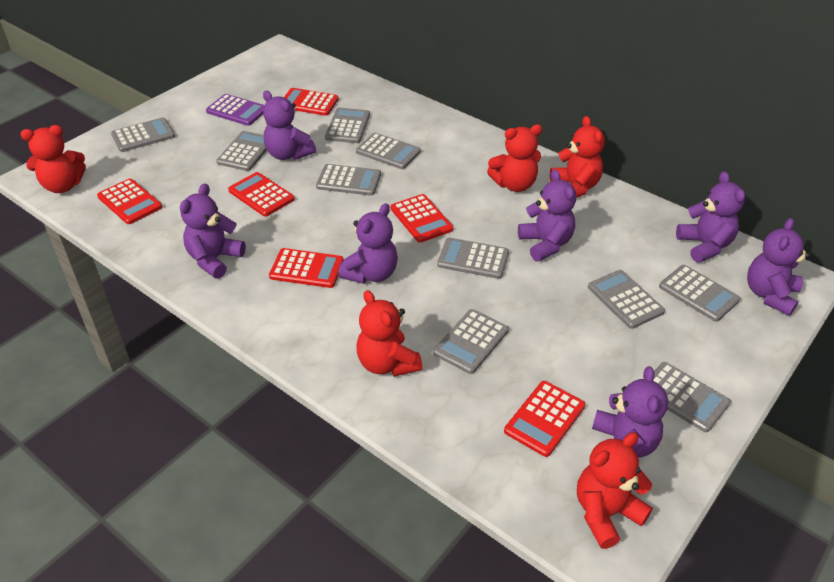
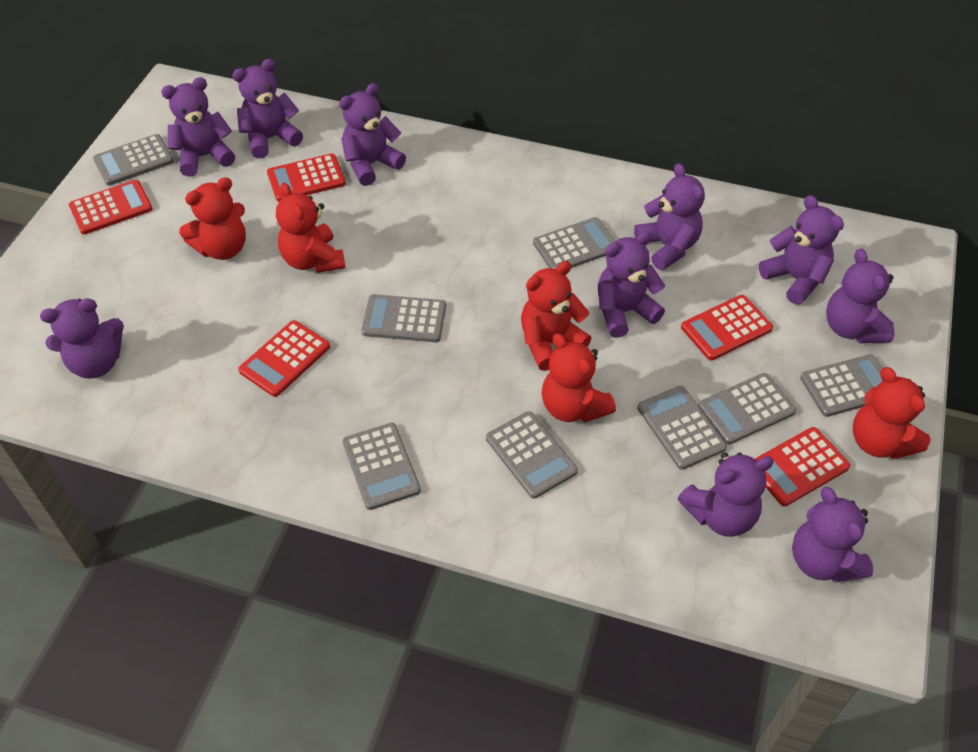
grey calculator: 10 -> 8
purple calculator: 1 -> 0
purple teddy bear: 7 -> 10
red calculator: 6 -> 5

